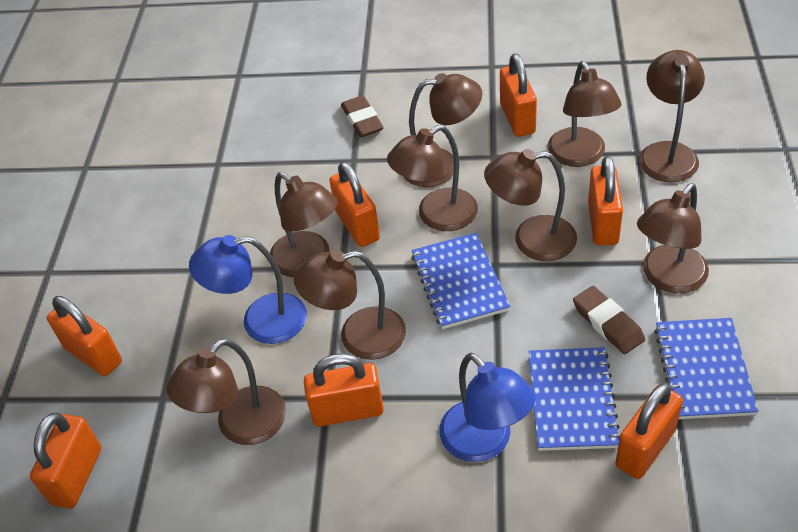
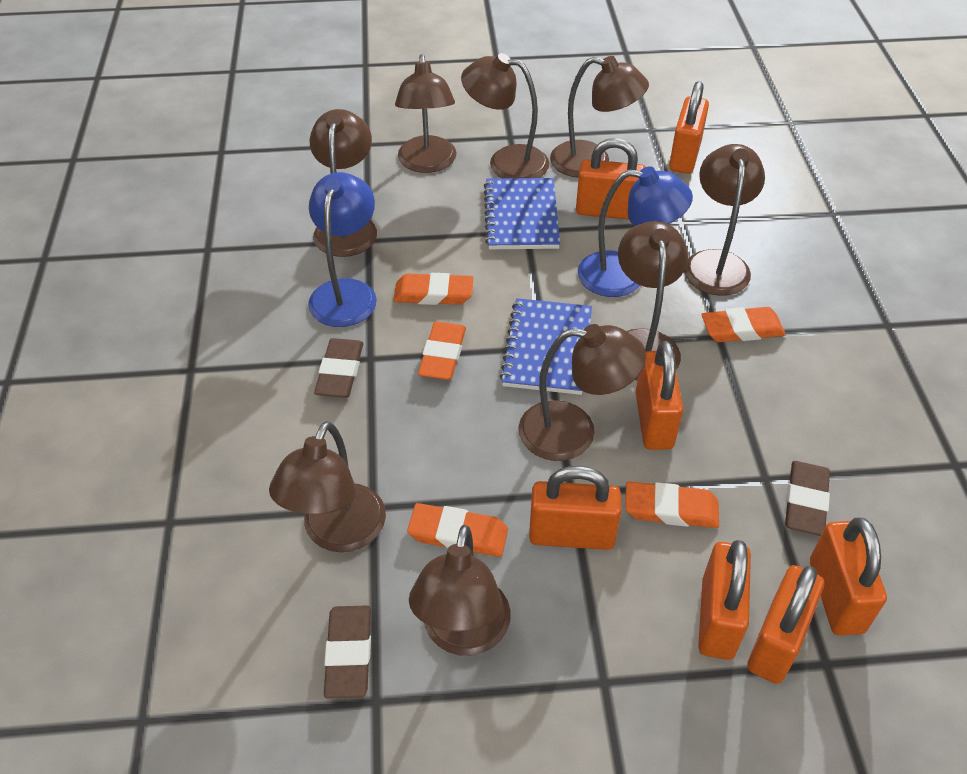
blue notebook: 3 -> 2
brown eraser: 2 -> 3
orange eraser: 0 -> 5

